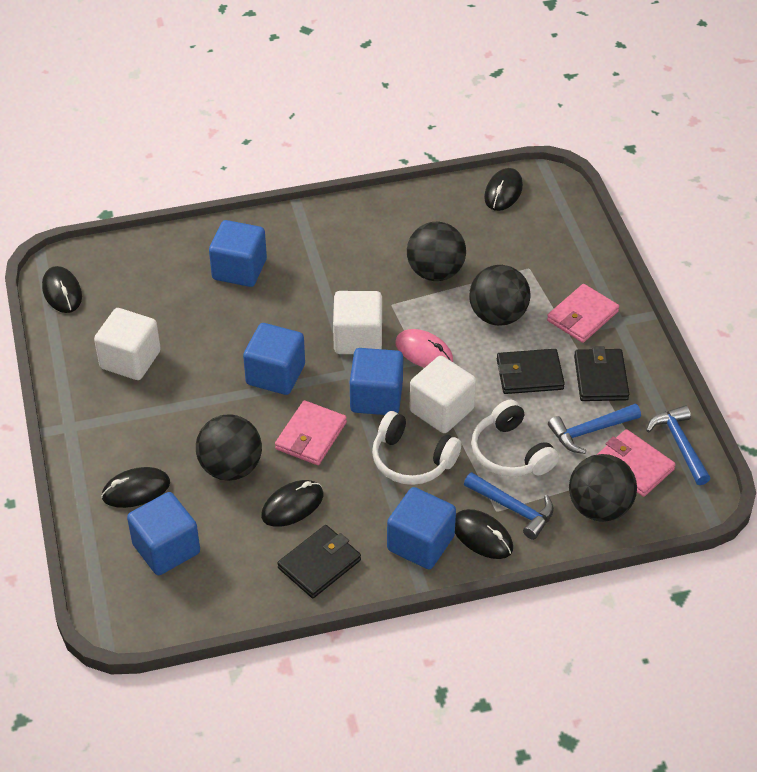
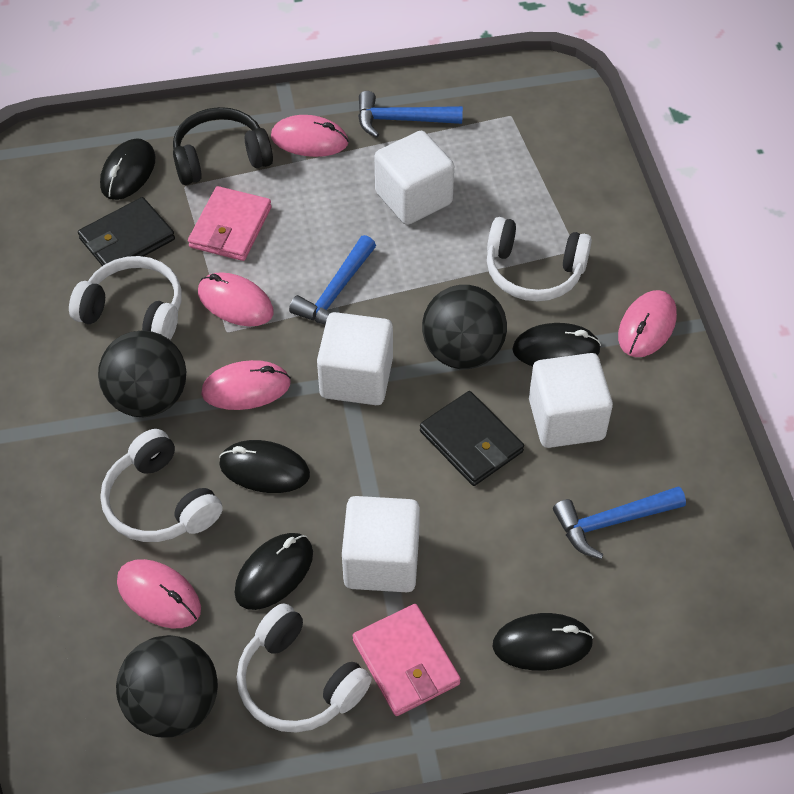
black ball: 4 -> 3
black headphones: 0 -> 1
black wallet: 3 -> 2
blue cube: 5 -> 0
pink mouse: 1 -> 5
pink wallet: 3 -> 2
white cube: 3 -> 4
white headphones: 2 -> 4

